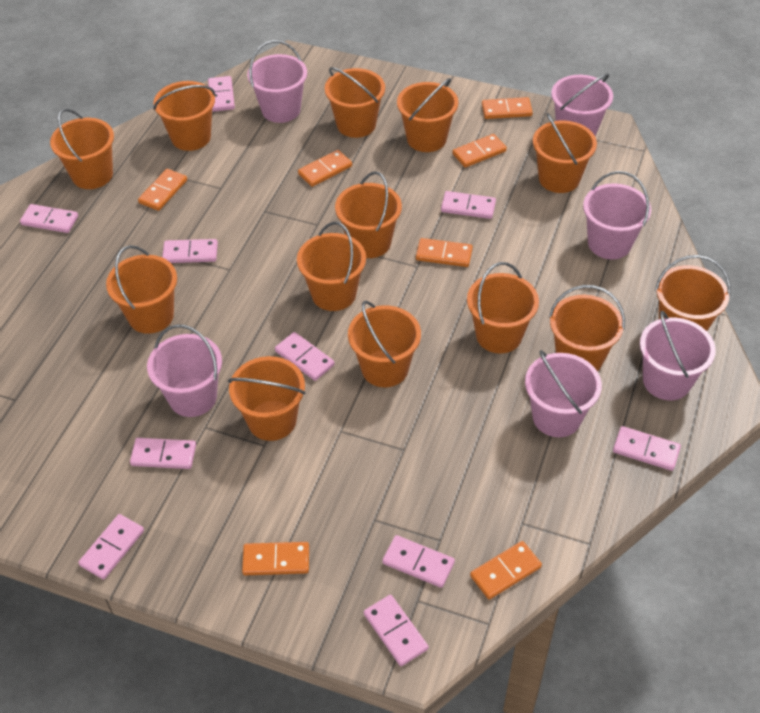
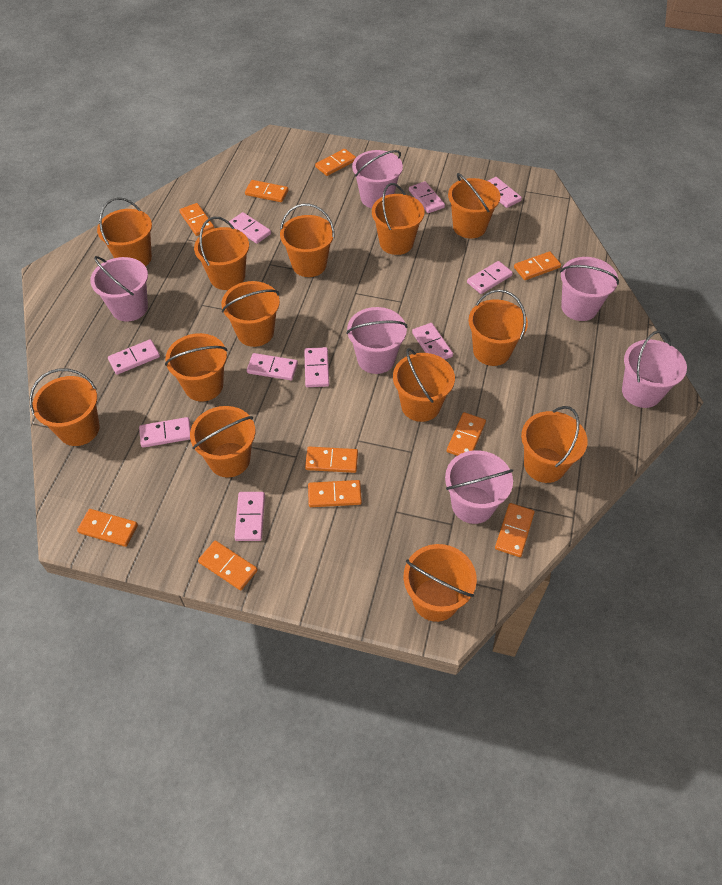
orange domino: 7 -> 10

